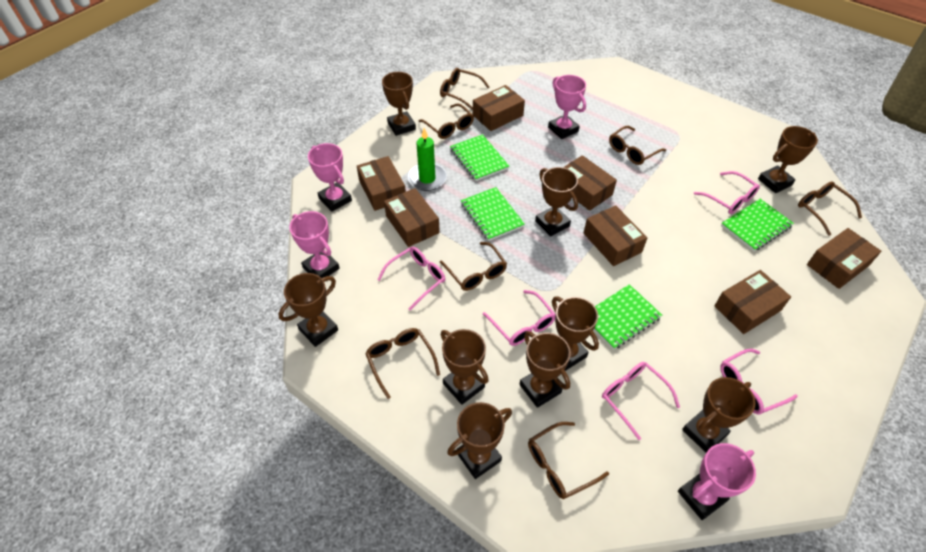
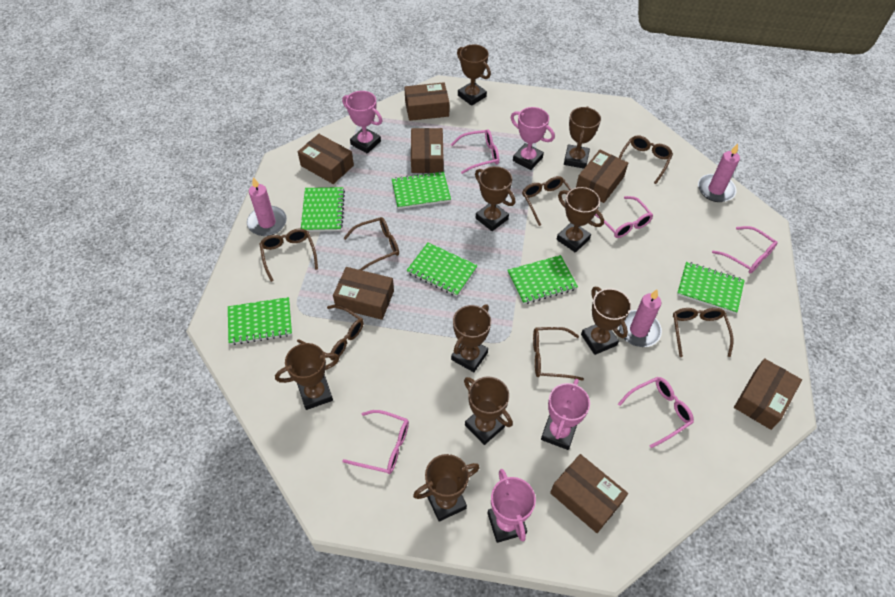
green candle: 1 -> 0
green notebook: 4 -> 6
pink candle: 0 -> 3

